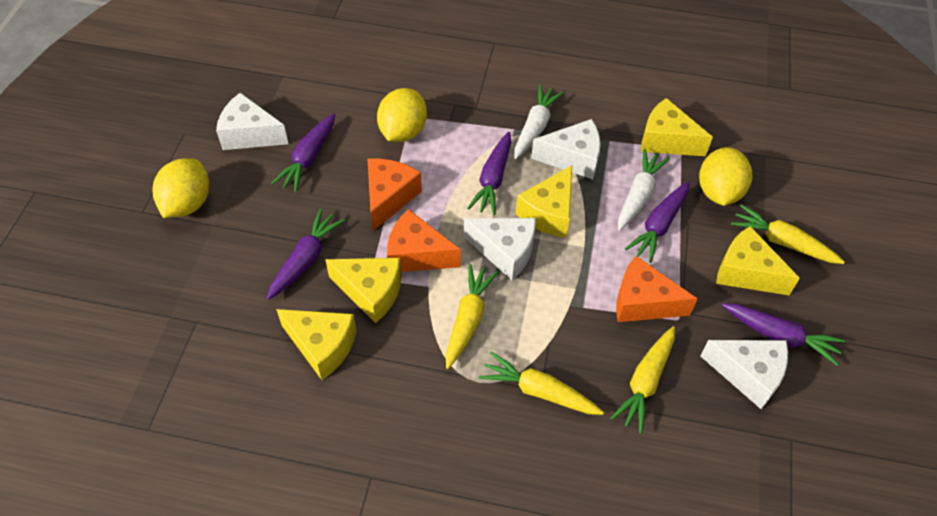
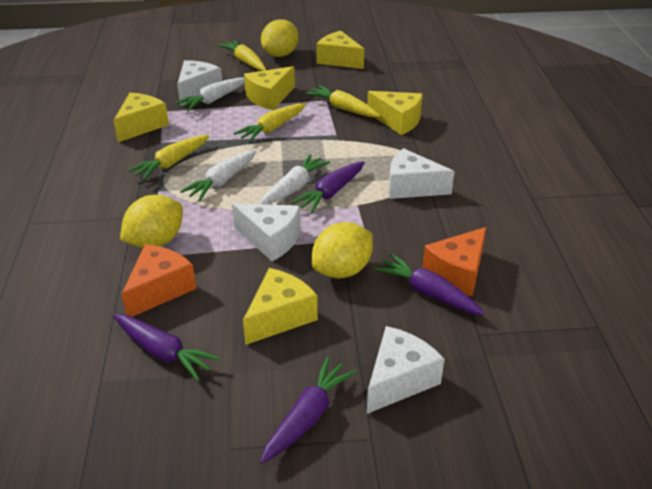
orange cheese: 3 -> 2
purple carrot: 5 -> 4
white carrot: 2 -> 3

